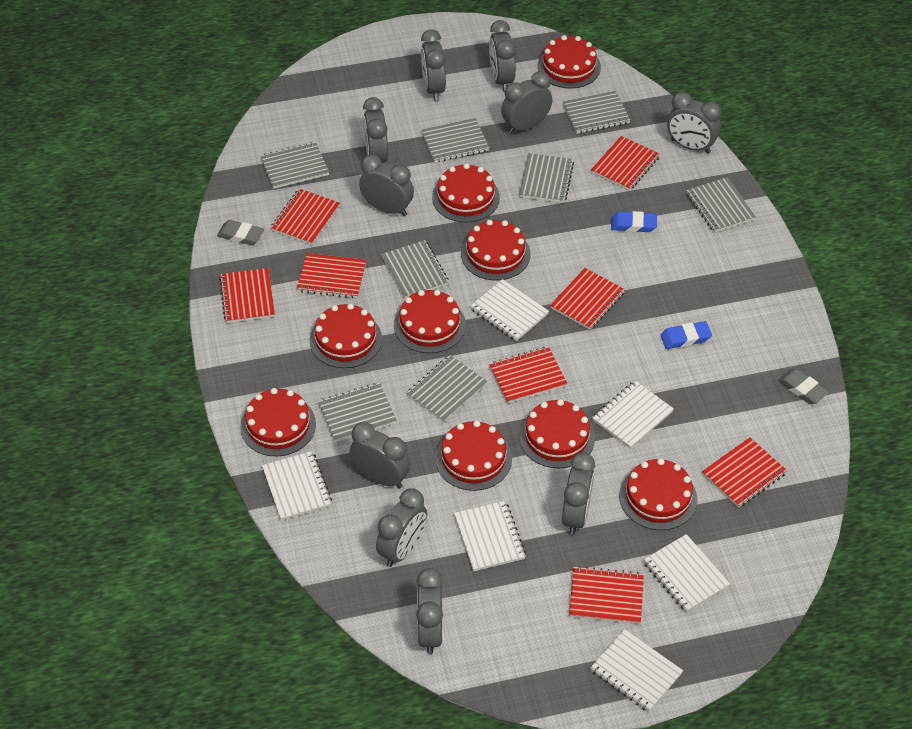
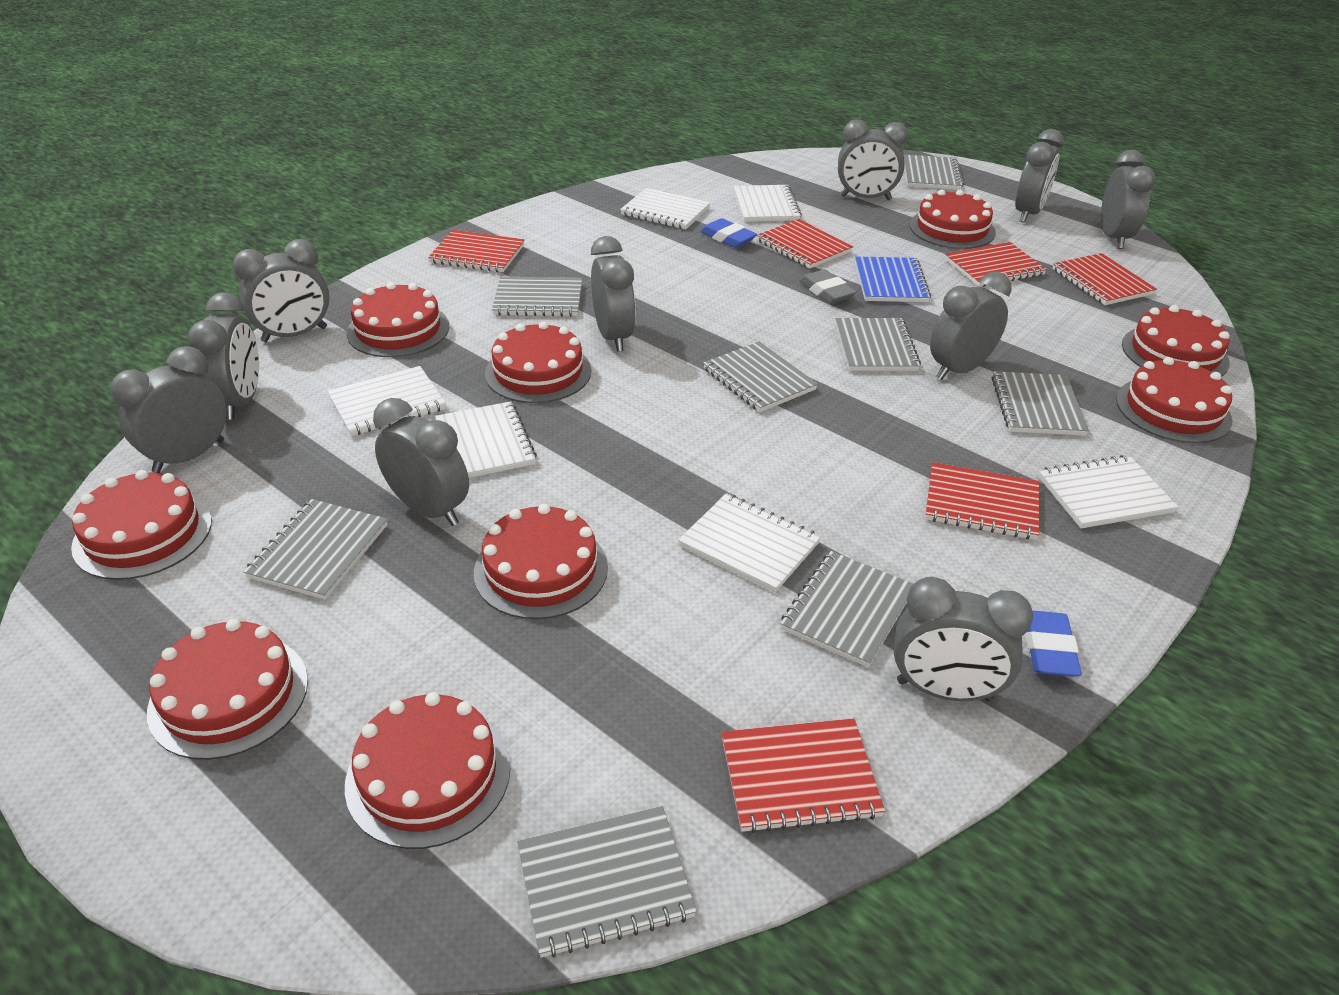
blue notebook: 0 -> 1
grey eraser: 2 -> 1
red notebook: 8 -> 6

